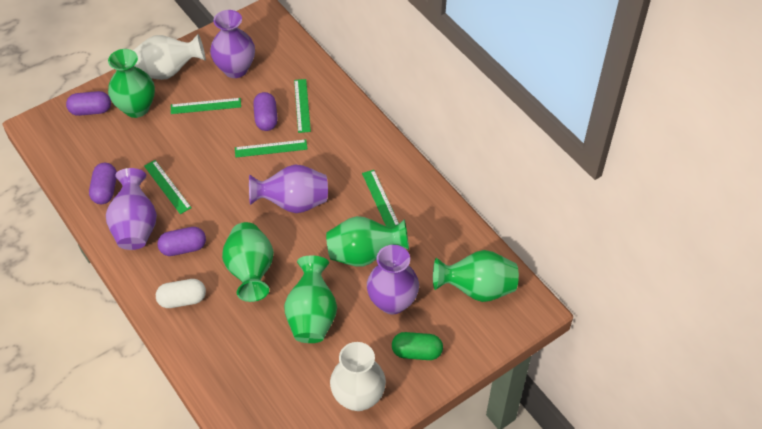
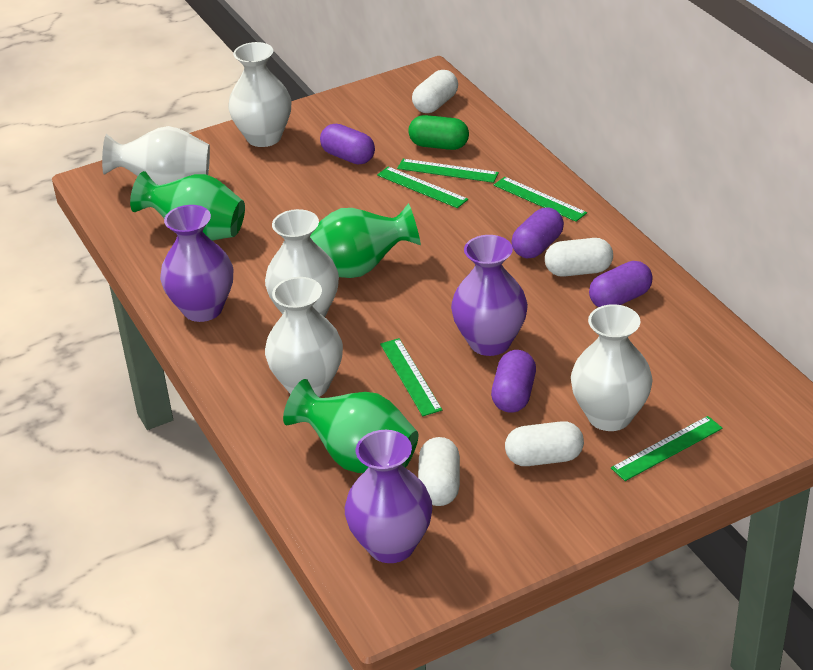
green vase: 5 -> 3
purple vase: 4 -> 3
white capsule: 1 -> 4
white vase: 2 -> 5

